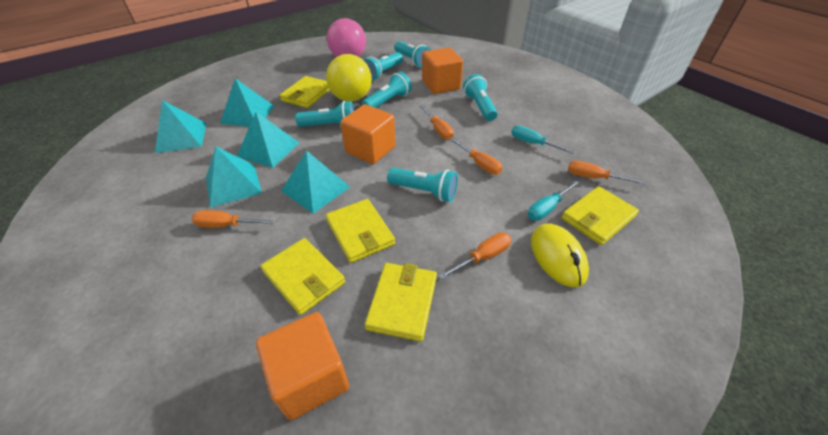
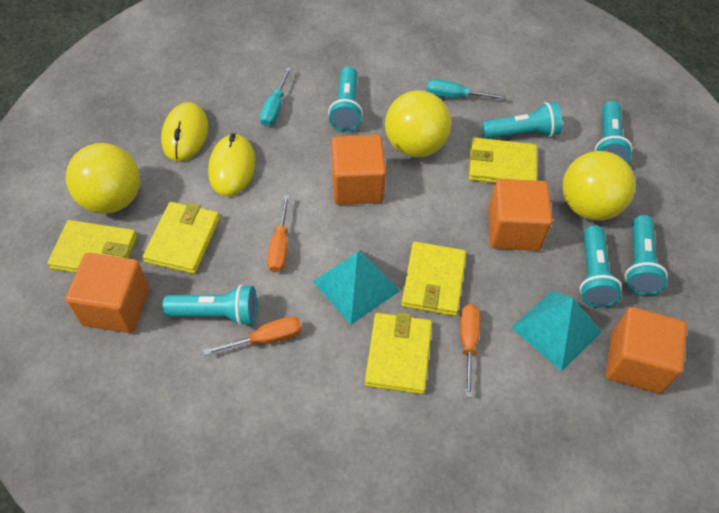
orange cube: 3 -> 4
orange screwdriver: 5 -> 3
pink ball: 1 -> 0
turquoise pyramid: 5 -> 2
yellow ball: 1 -> 3
yellow mouse: 1 -> 2

